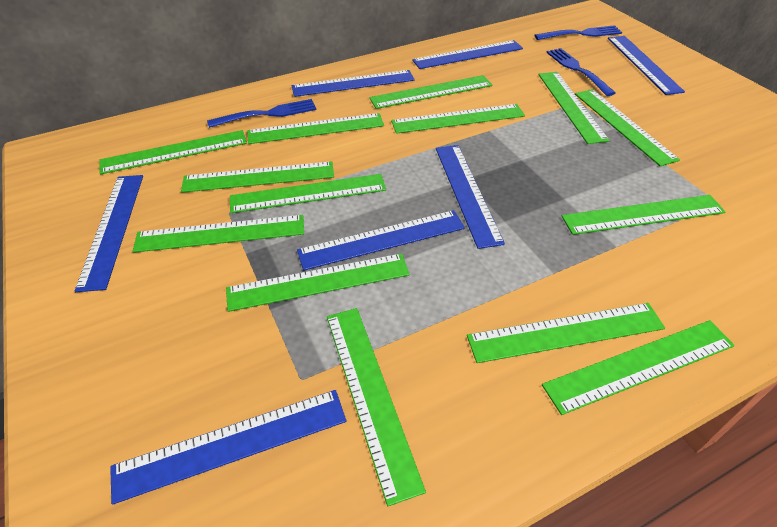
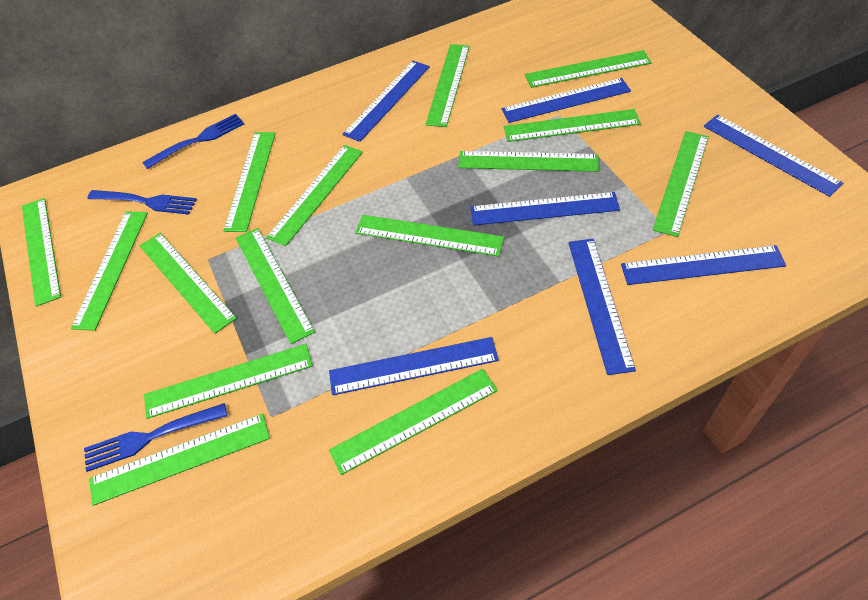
green ruler: 14 -> 15

